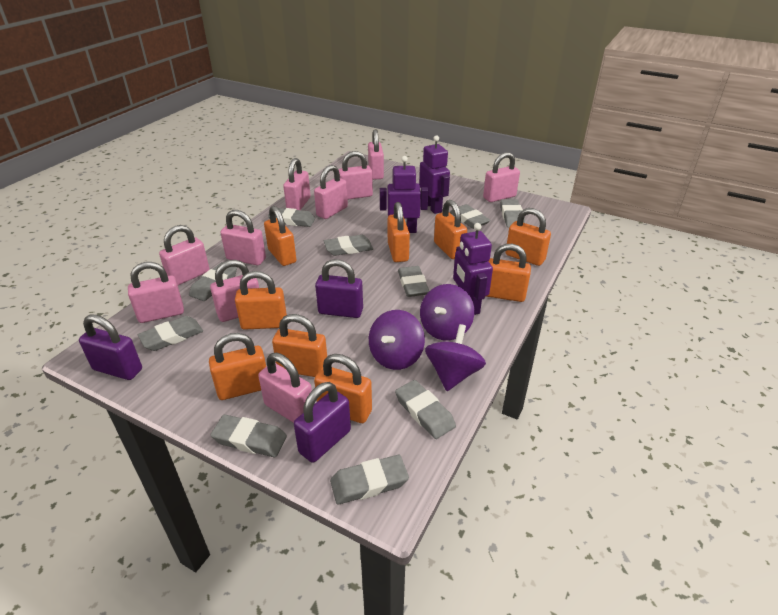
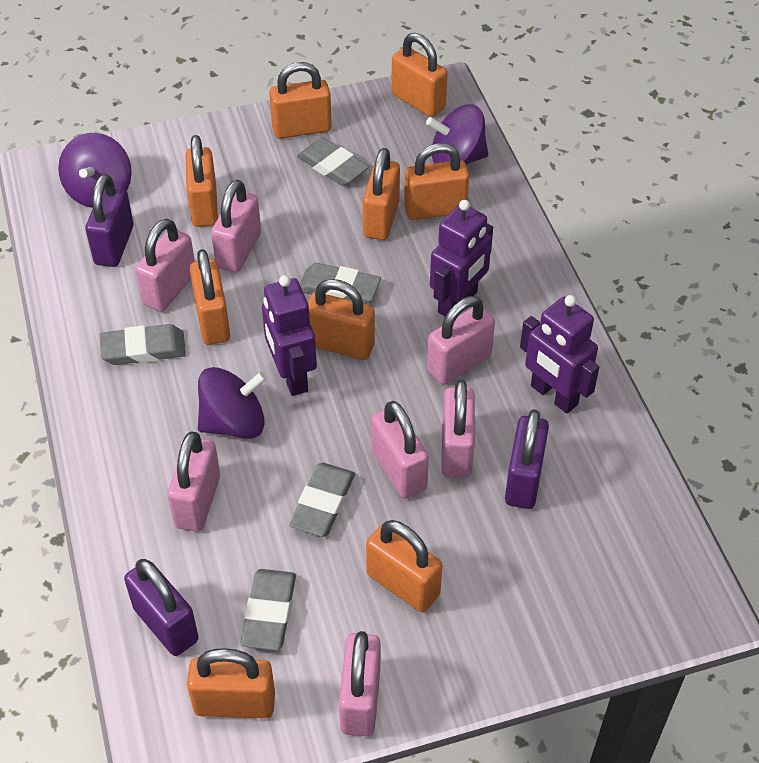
grey eraser: 10 -> 5
pink padlock: 10 -> 7

